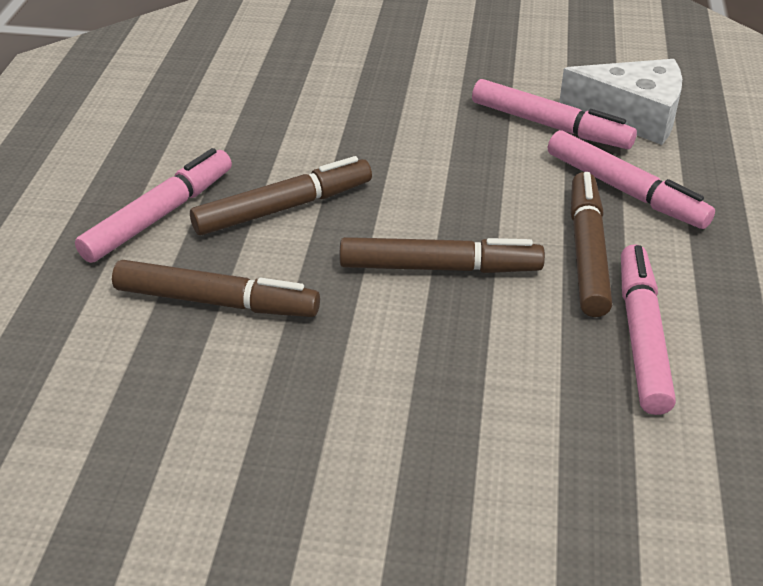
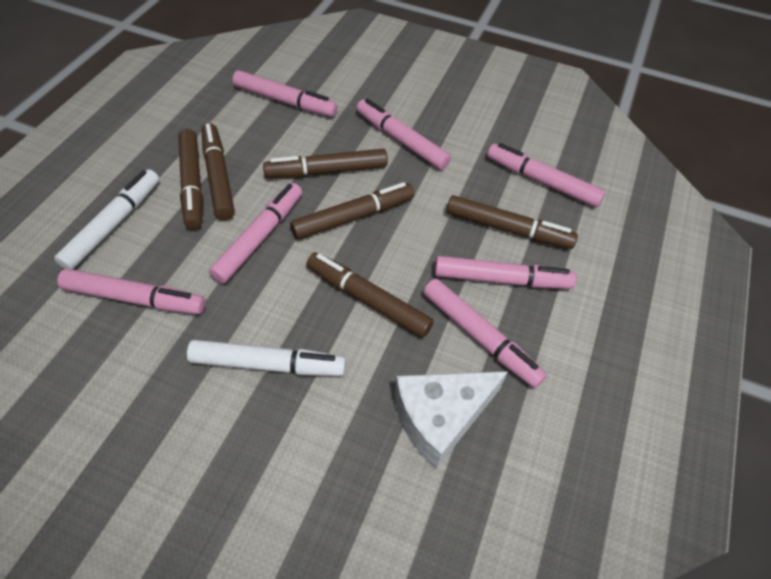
brown marker: 4 -> 6
pink marker: 4 -> 7
white marker: 0 -> 2

